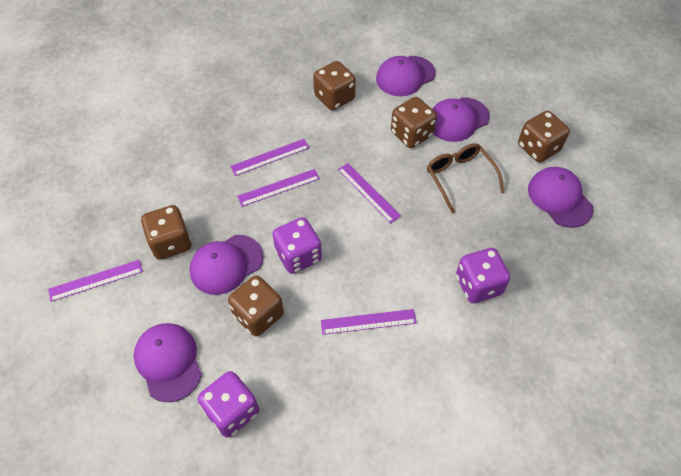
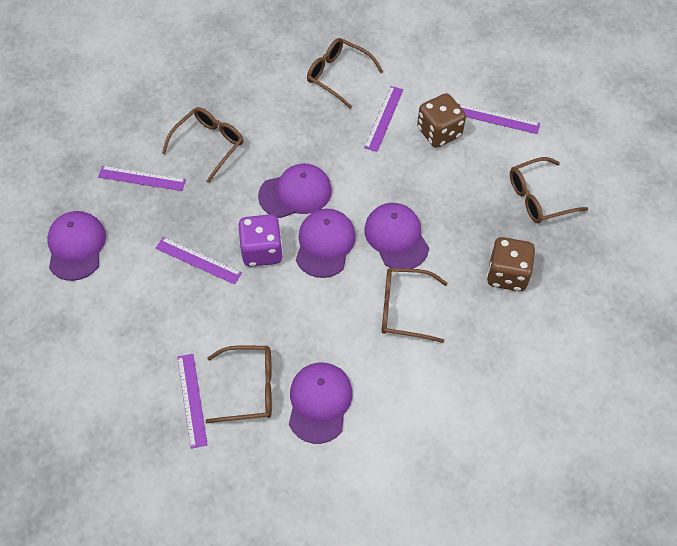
brown dice: 5 -> 2
brown glasses: 1 -> 5
purple dice: 3 -> 1

